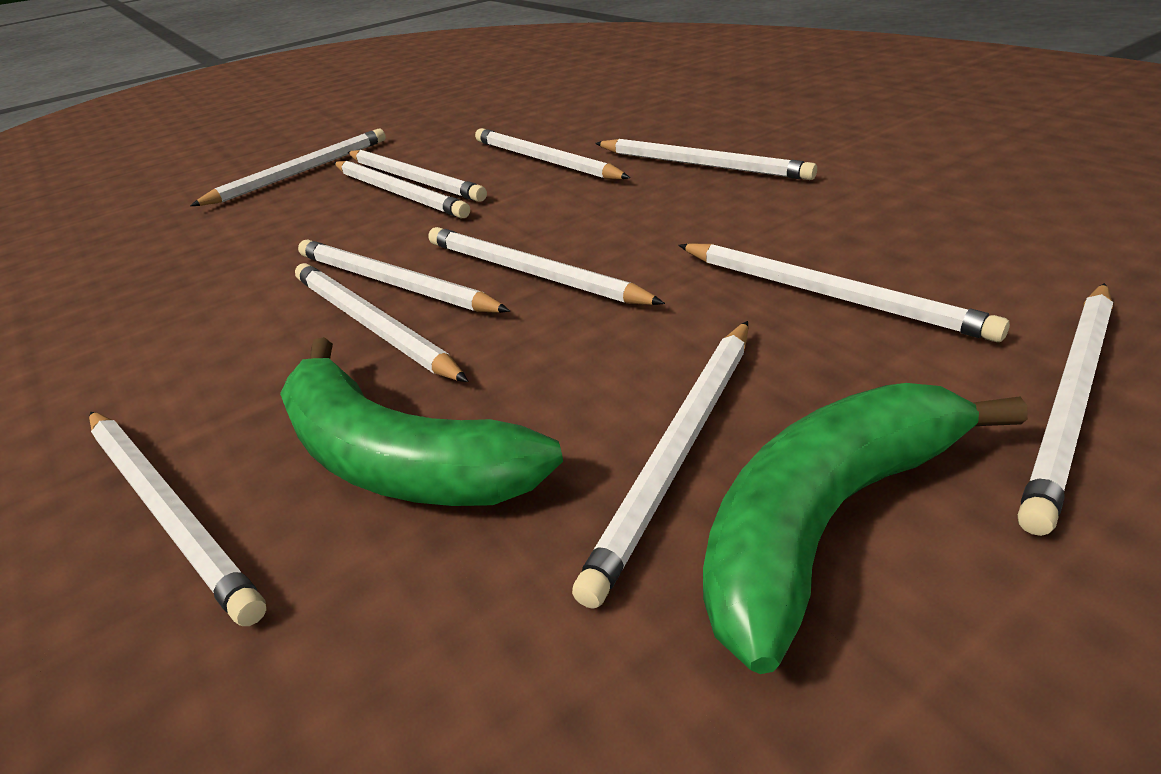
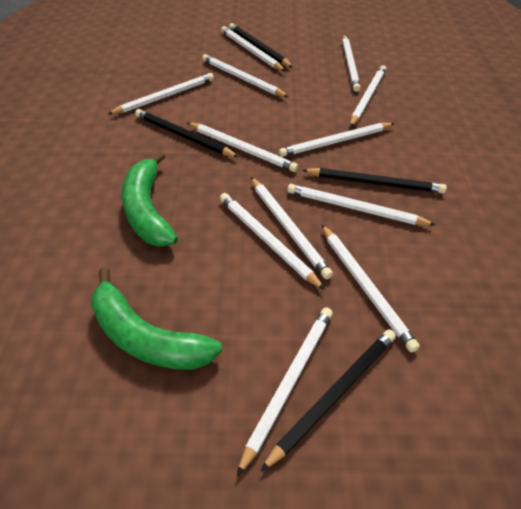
black pencil: 0 -> 4

